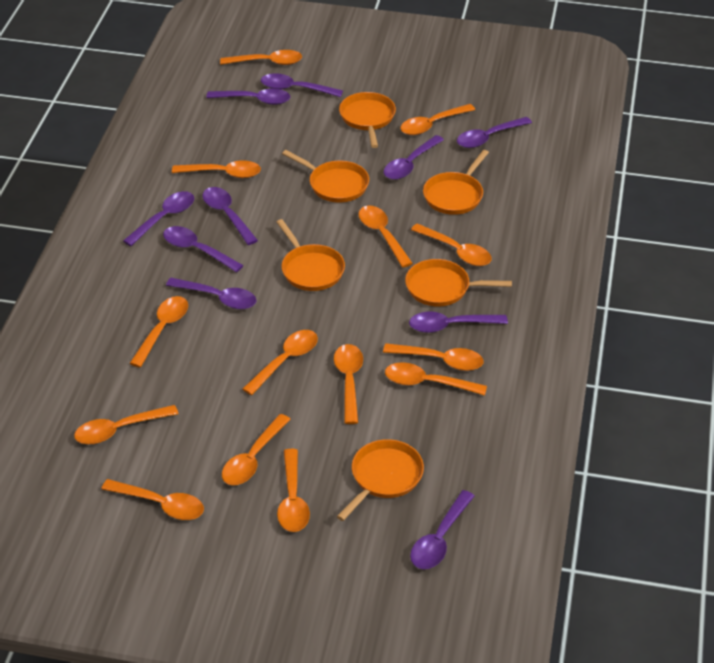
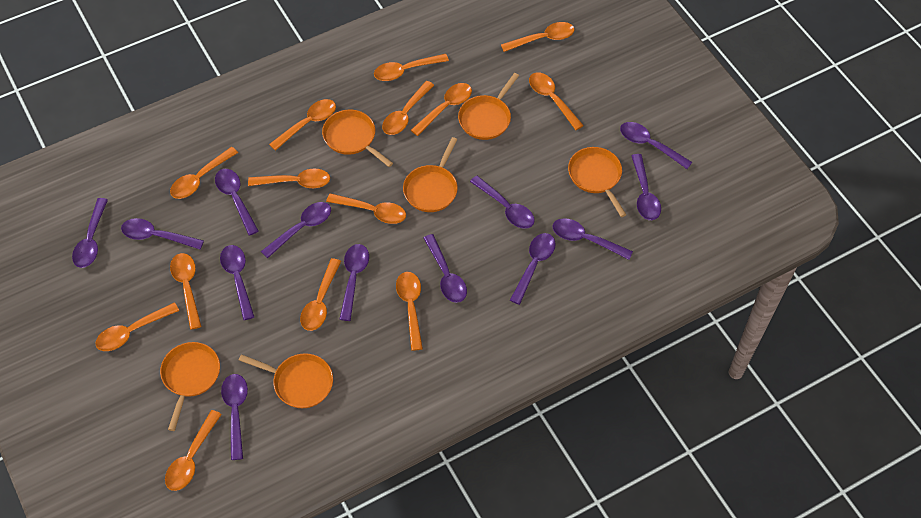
purple spoon: 10 -> 13

